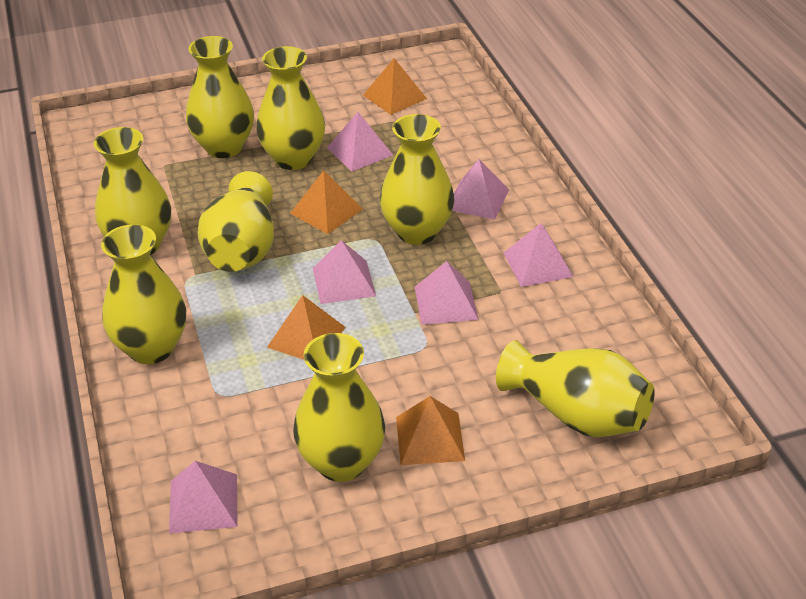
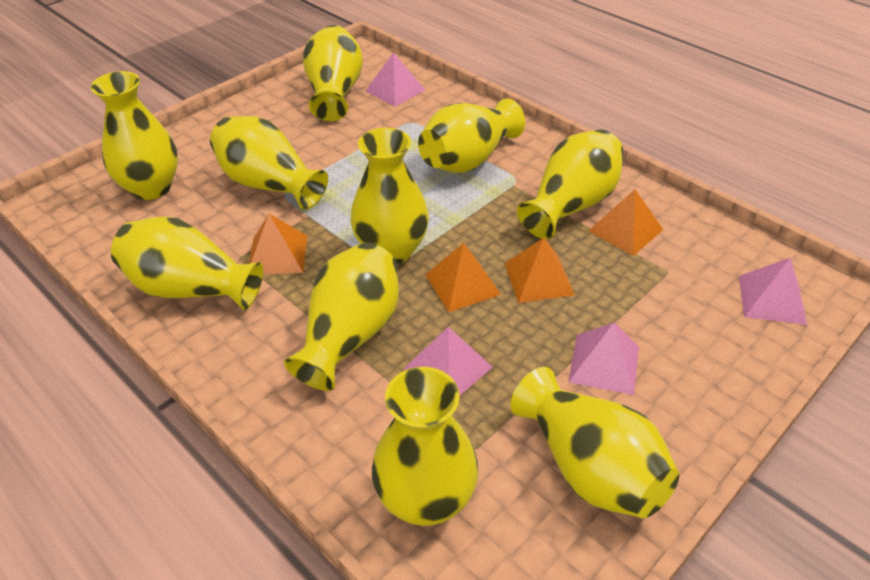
pink pyramid: 6 -> 4
yellow vase: 8 -> 10

